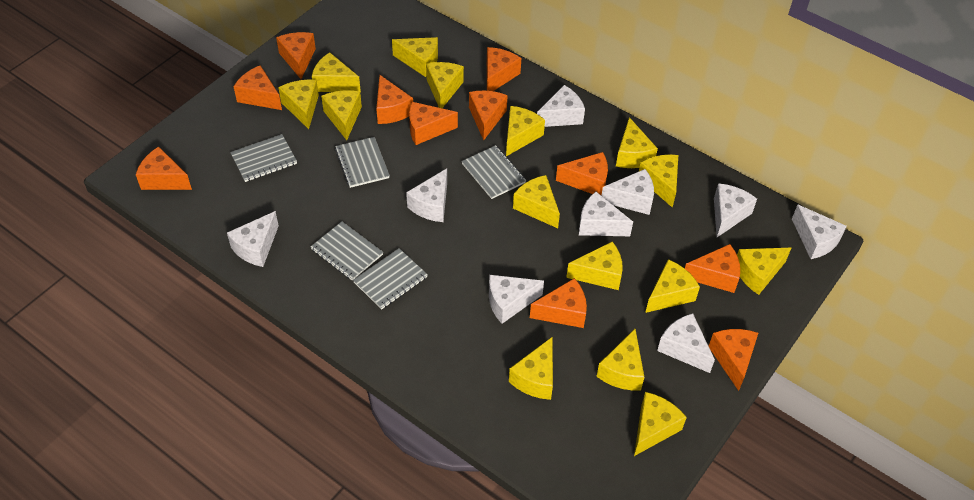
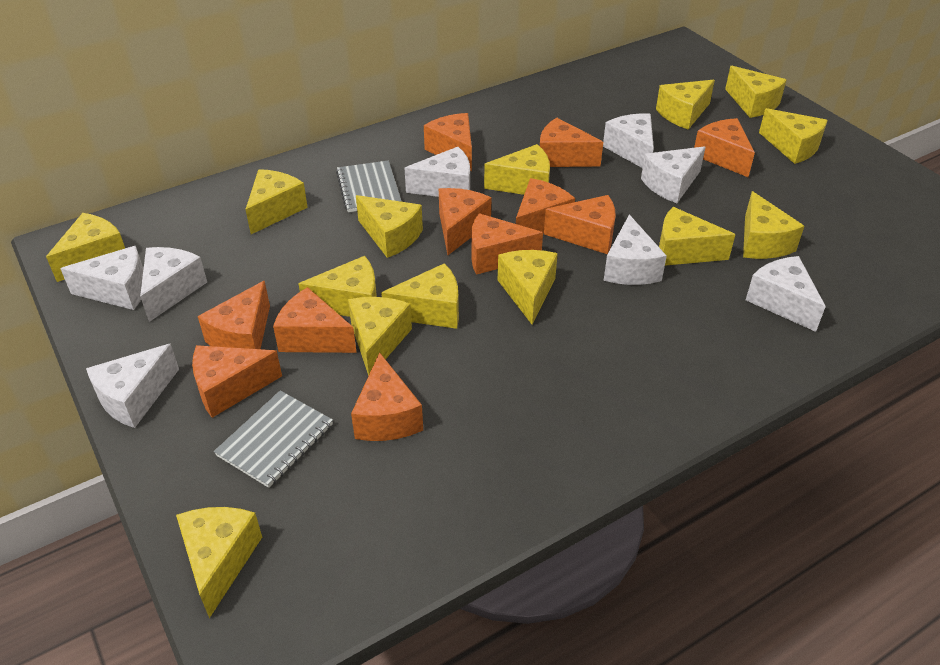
grey notebook: 5 -> 2
white cheese: 9 -> 8
yellow cheese: 15 -> 14

